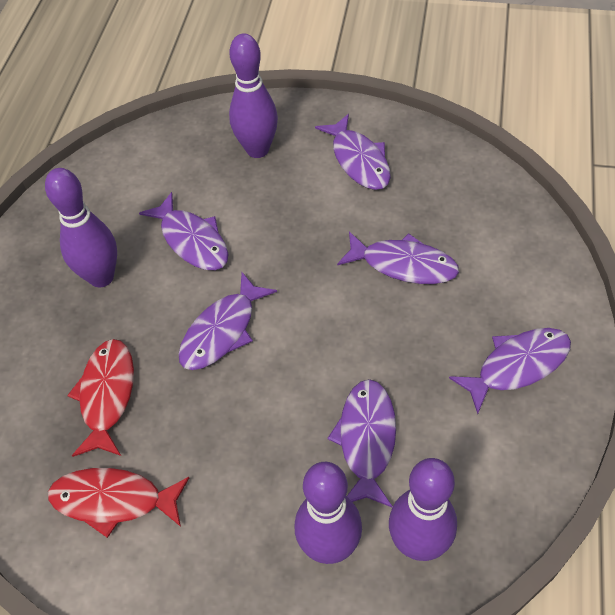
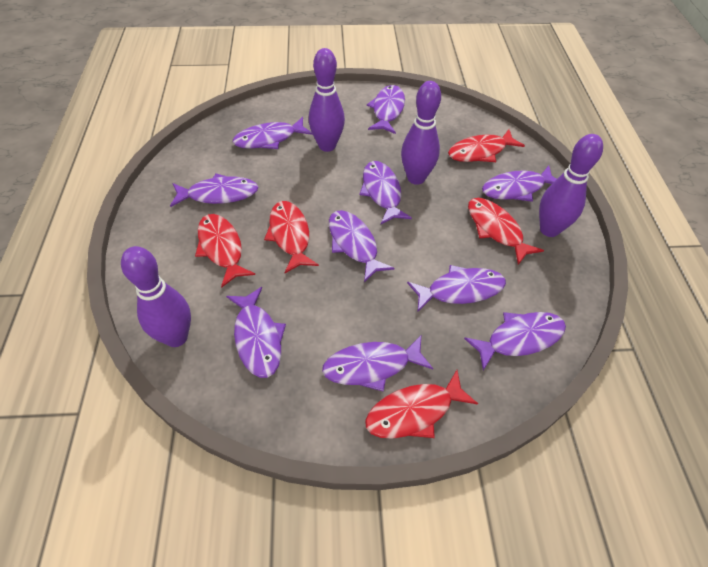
purple fish: 6 -> 10
red fish: 2 -> 5

